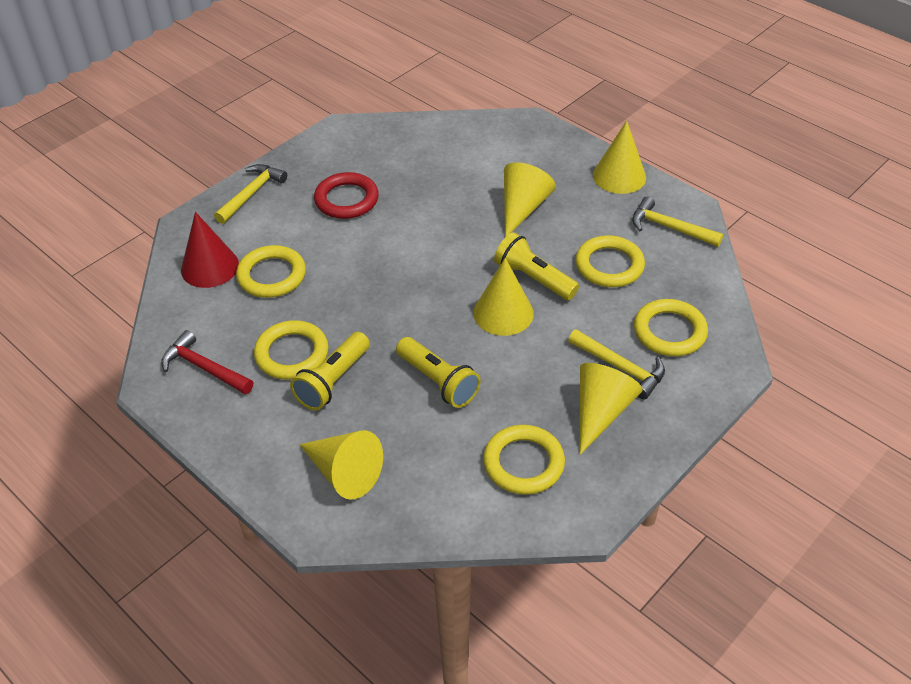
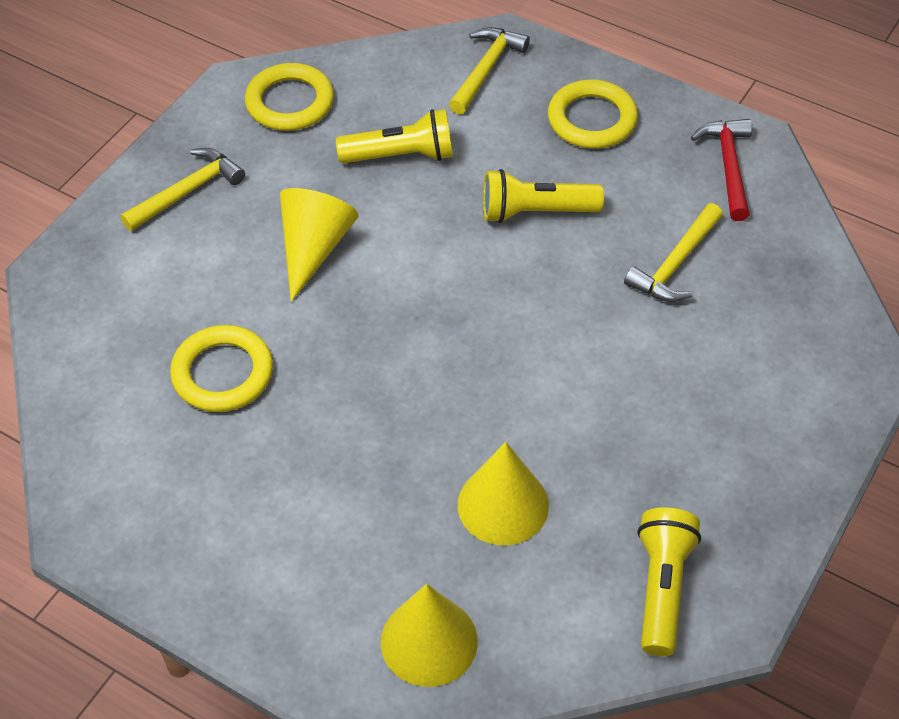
red cone: 1 -> 0
red ring: 1 -> 0
yellow cone: 5 -> 3
yellow ring: 5 -> 3

